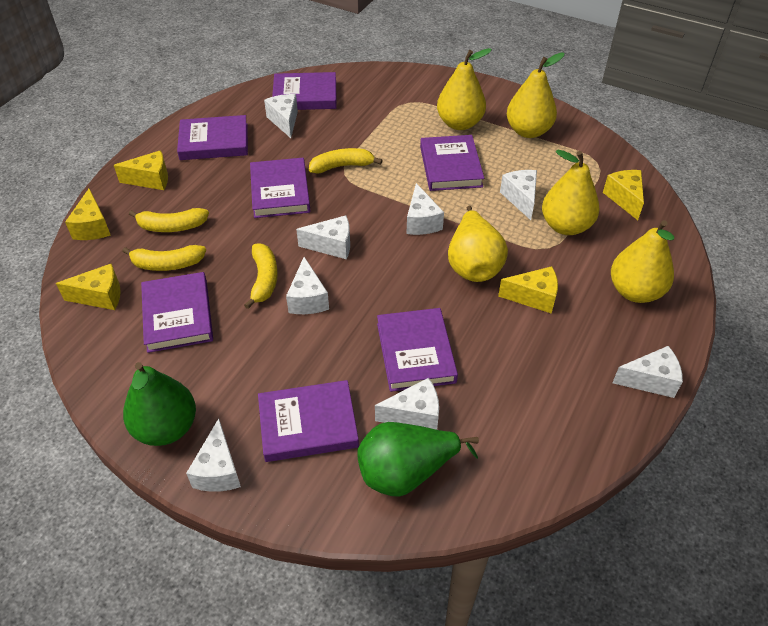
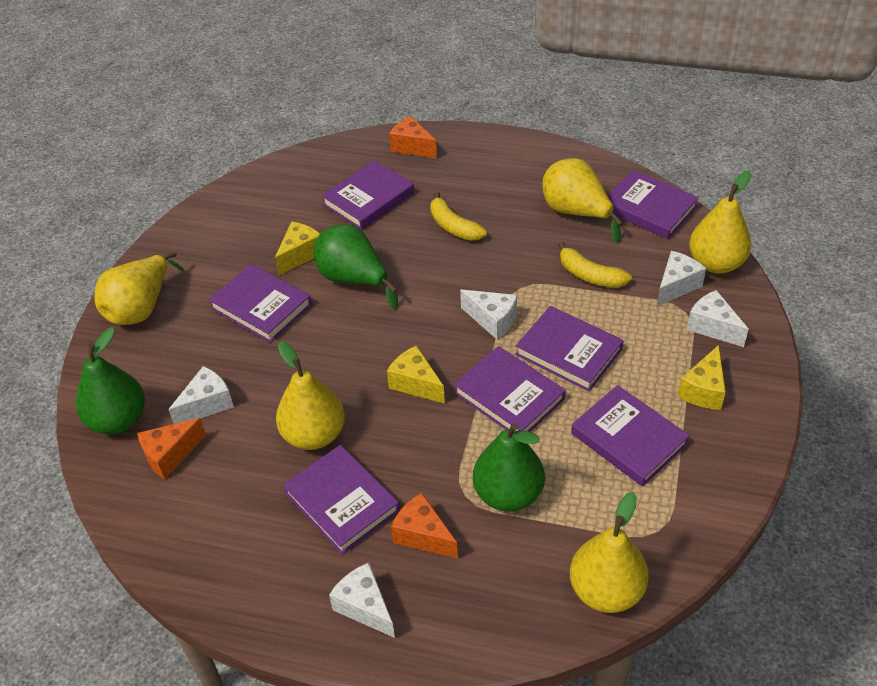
green pear: 2 -> 3
orange cheese: 0 -> 3
white cheese: 8 -> 5
yellow banana: 4 -> 2
yellow cheese: 5 -> 3

